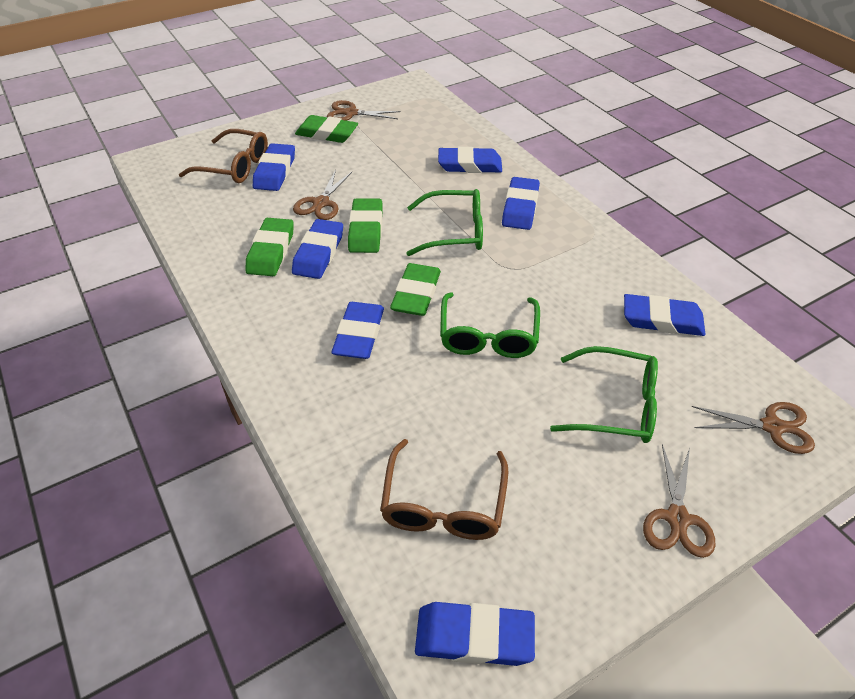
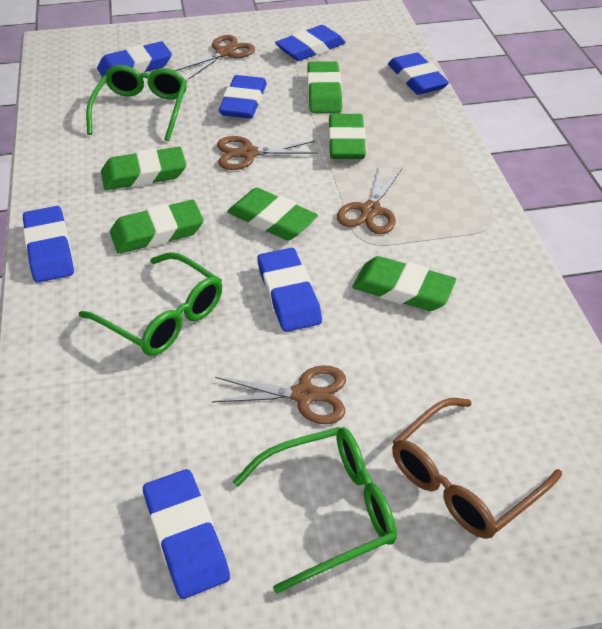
brown glasses: 2 -> 1
green eraser: 4 -> 6

